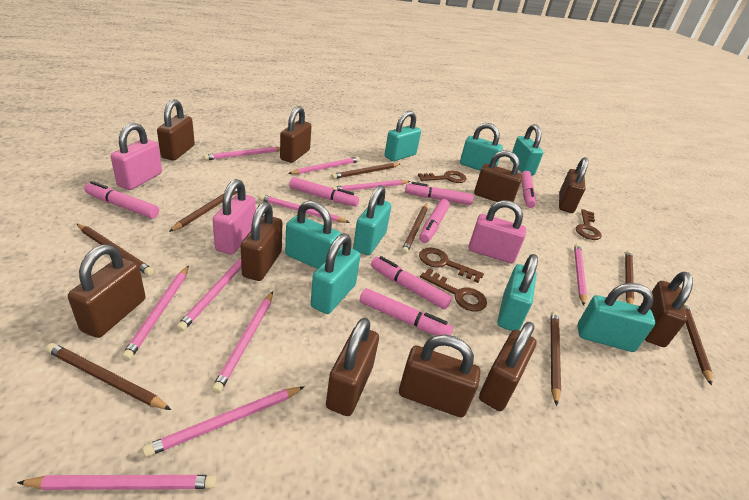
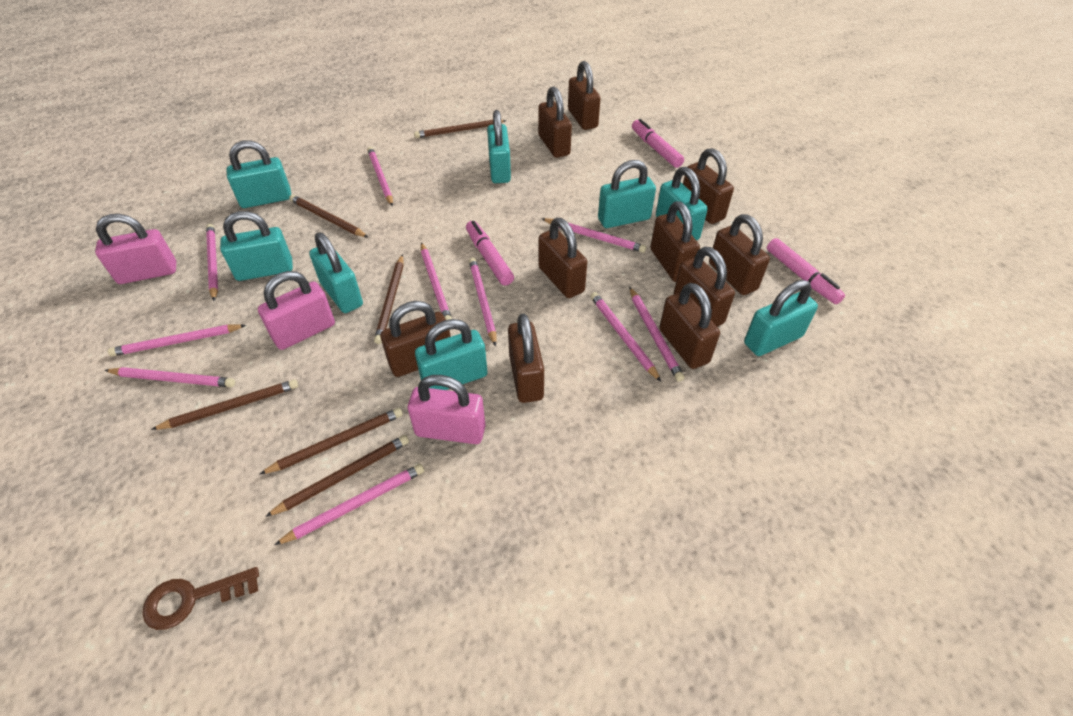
brown key: 4 -> 1
brown pencil: 8 -> 6
pink marker: 7 -> 3

